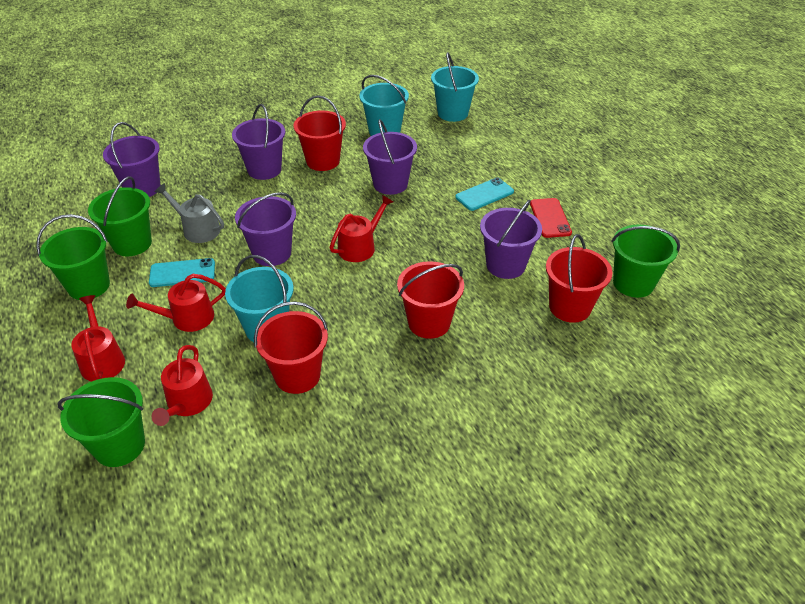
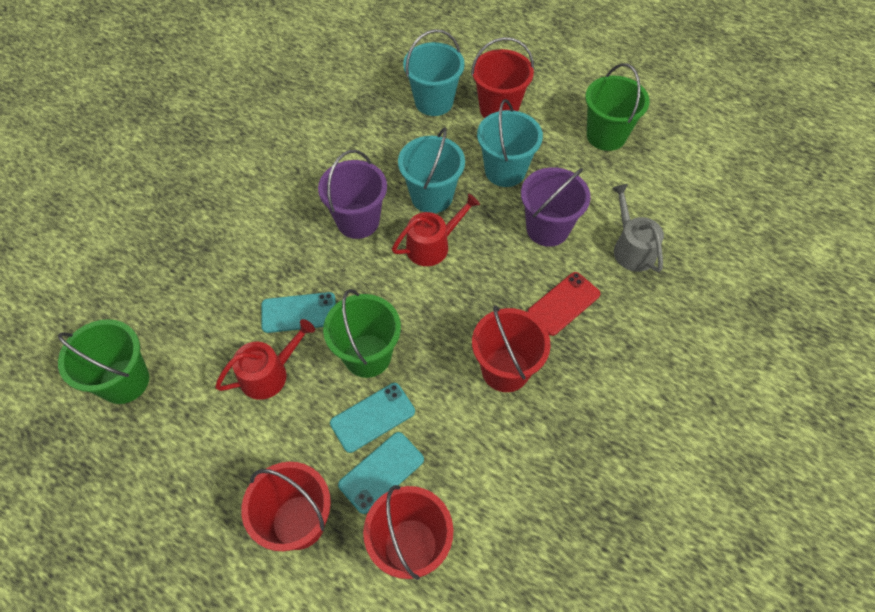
green bucket: 4 -> 3
purple bucket: 5 -> 2
red watering can: 4 -> 2
turquoise phone: 2 -> 3

